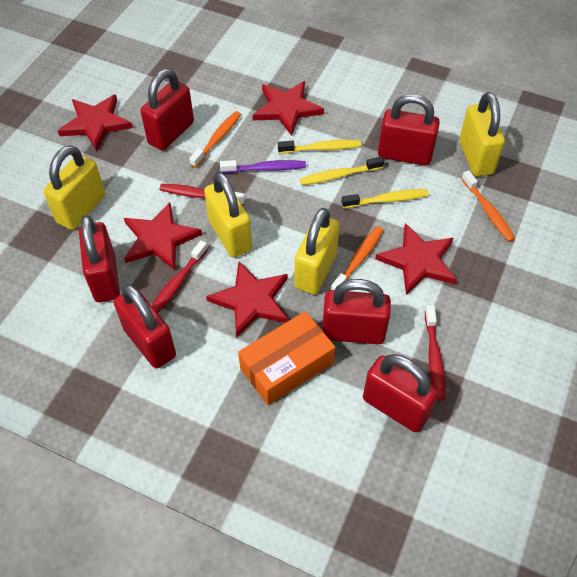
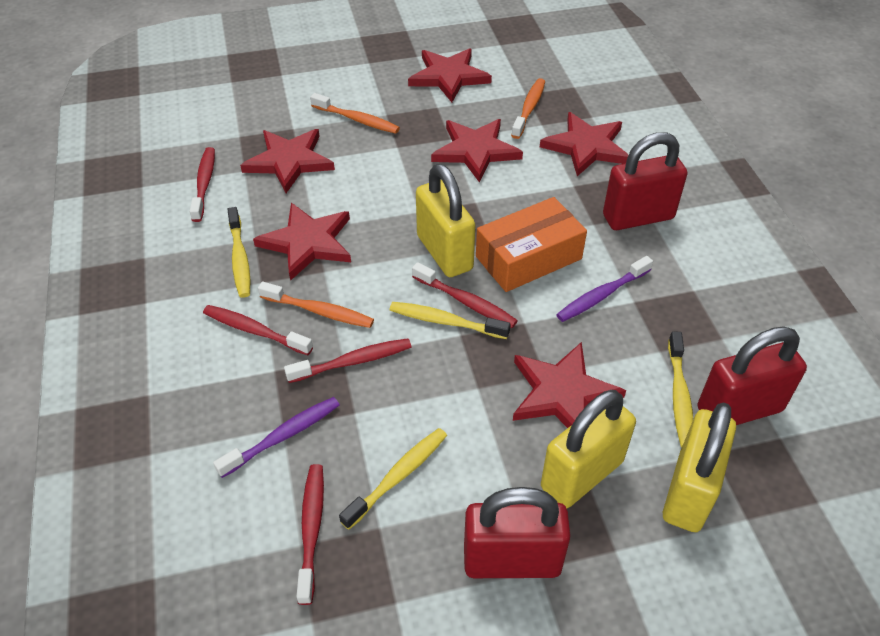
purple toothbrush: 1 -> 2
red padlock: 6 -> 3
red star: 5 -> 6
red toothbrush: 3 -> 5
yellow padlock: 4 -> 3
yellow toothbrush: 3 -> 4

